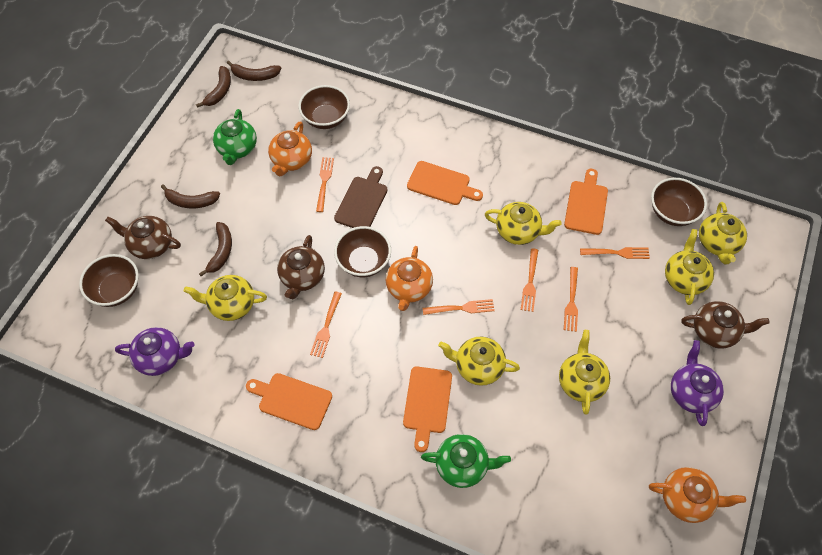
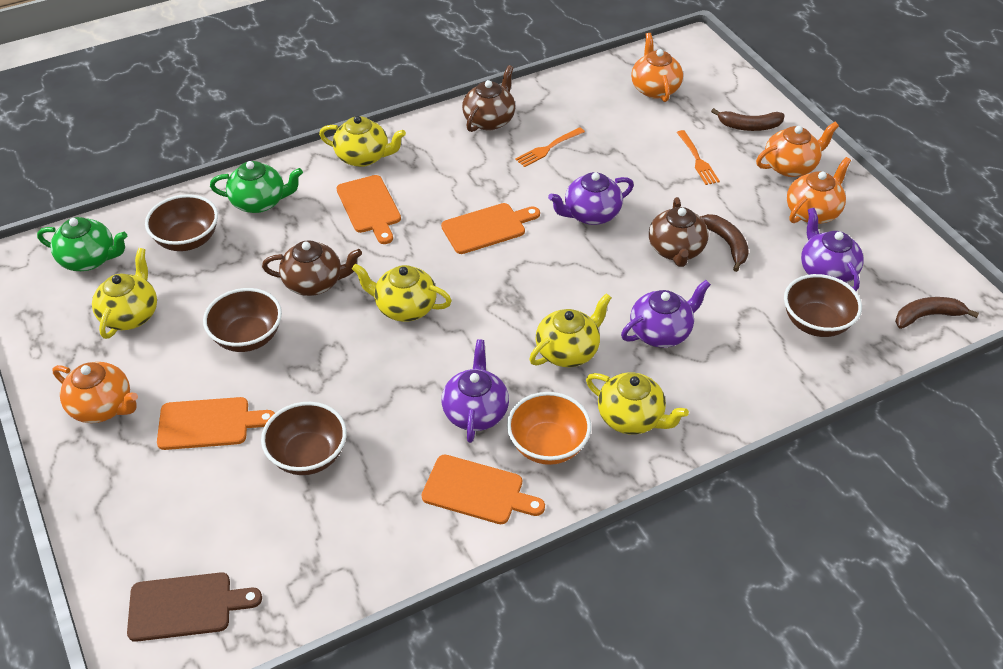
brown banana: 4 -> 3
orange bowl: 0 -> 1
orange fork: 6 -> 2
orange teapot: 3 -> 4
purple teapot: 2 -> 4
yellow teapot: 6 -> 5

